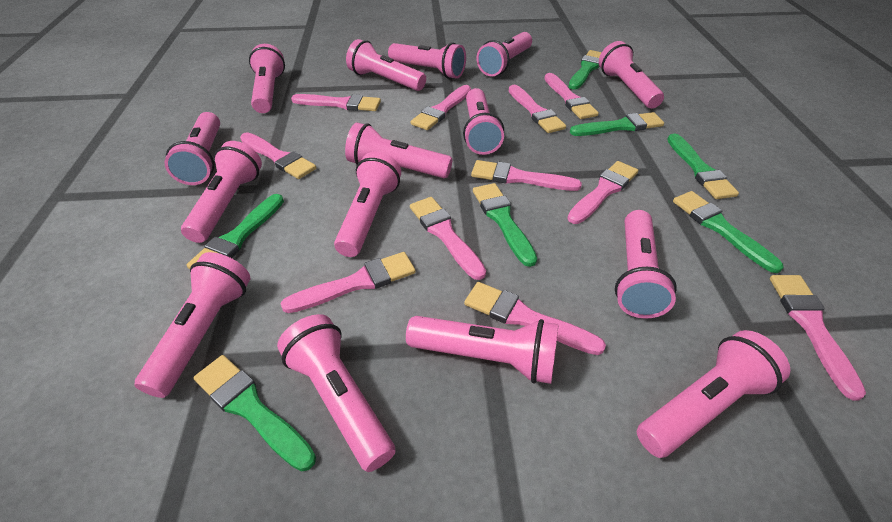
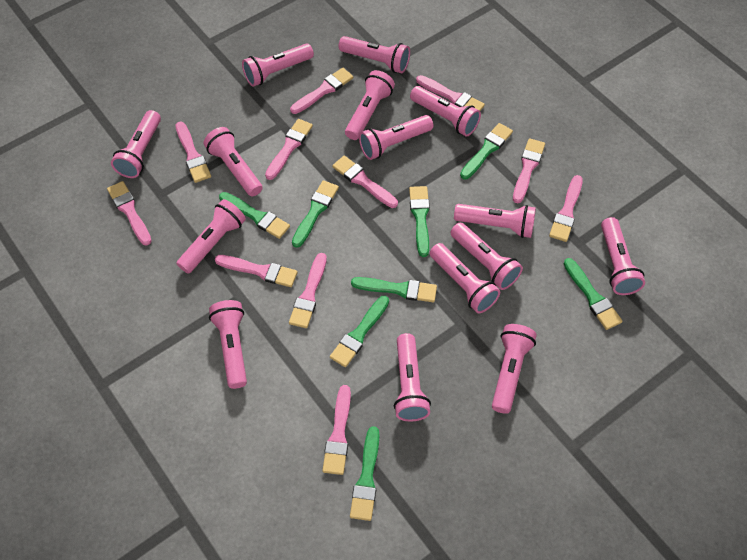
green brush: 7 -> 8

